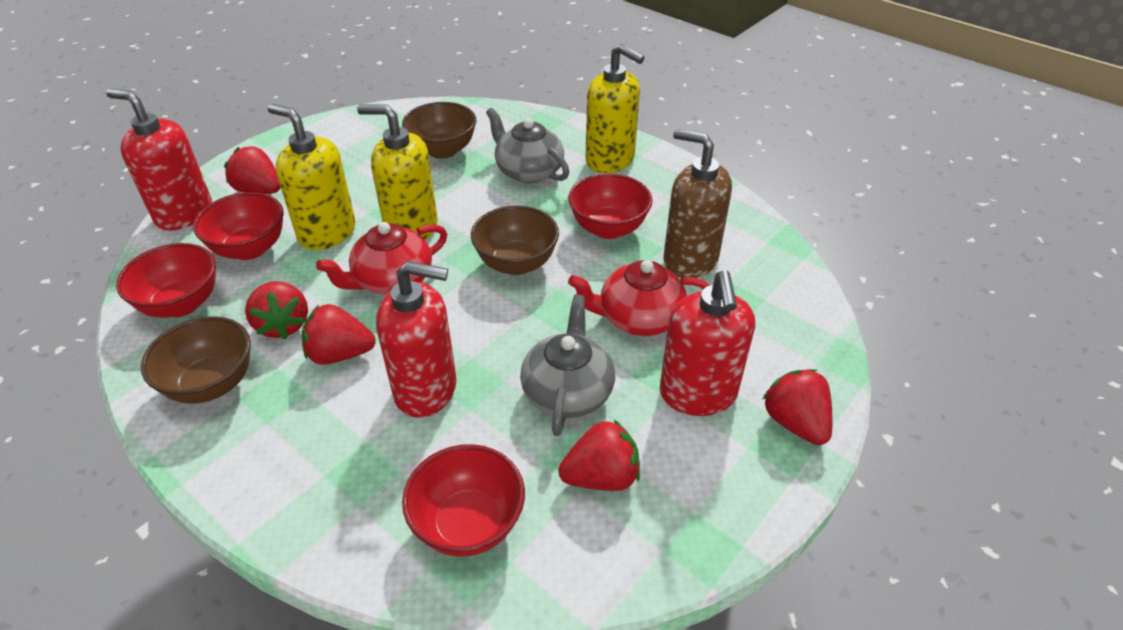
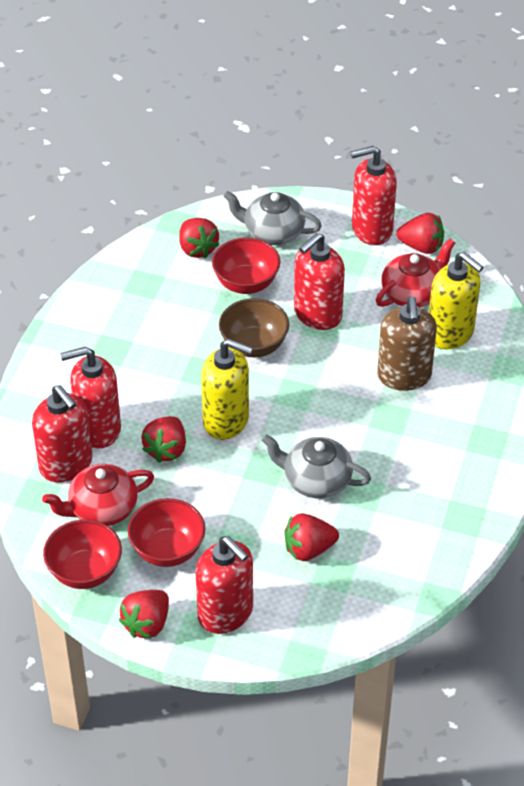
brown bowl: 3 -> 1
red bowl: 4 -> 3
red soap dispenser: 3 -> 5
yellow soap dispenser: 3 -> 2

